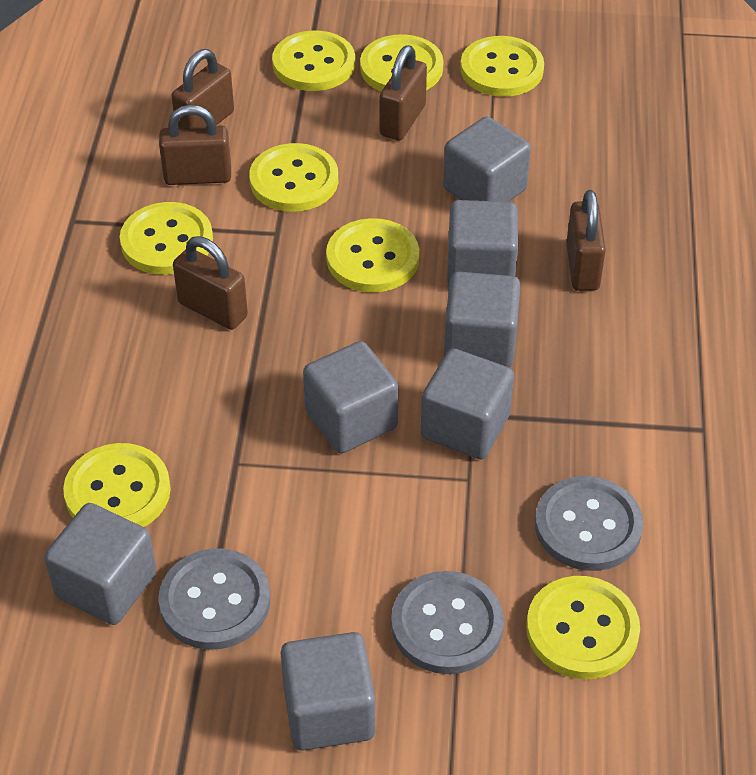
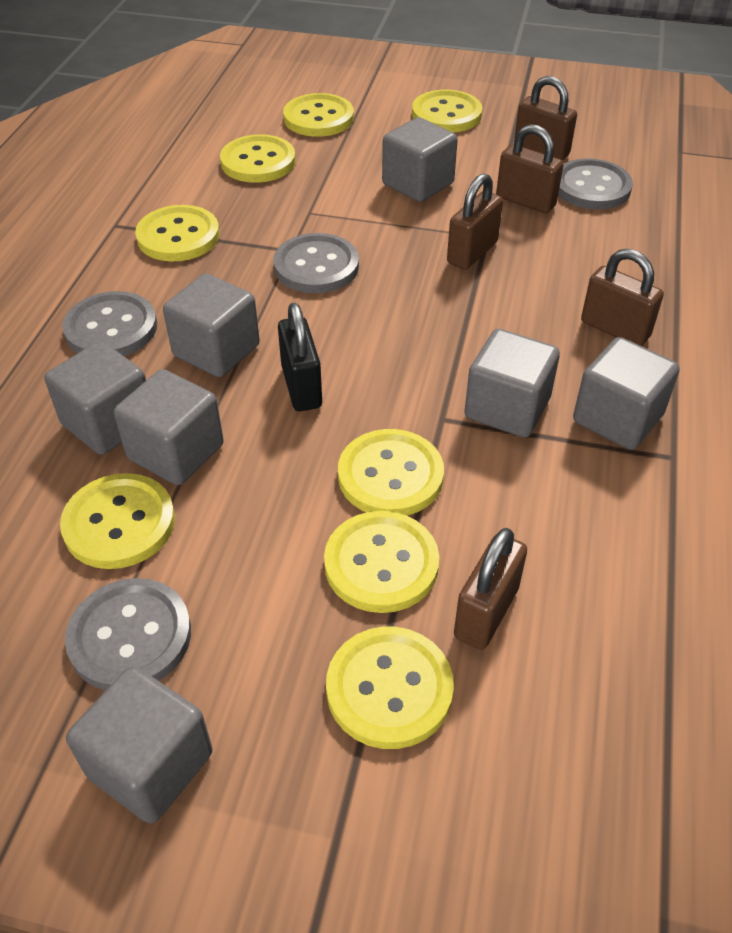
black padlock: 0 -> 1
grey button: 3 -> 4

